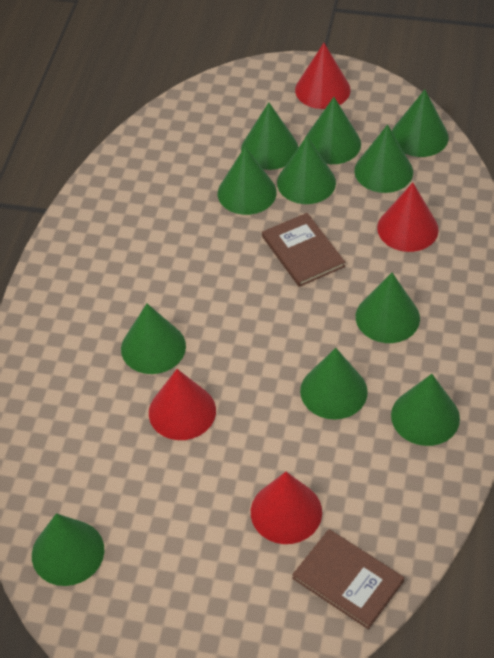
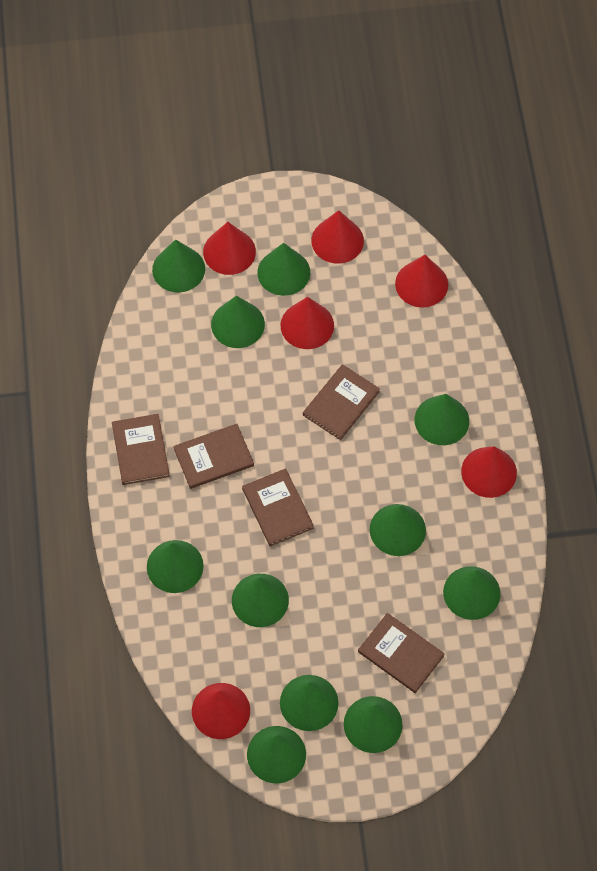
brown book: 2 -> 5
red cone: 4 -> 6

